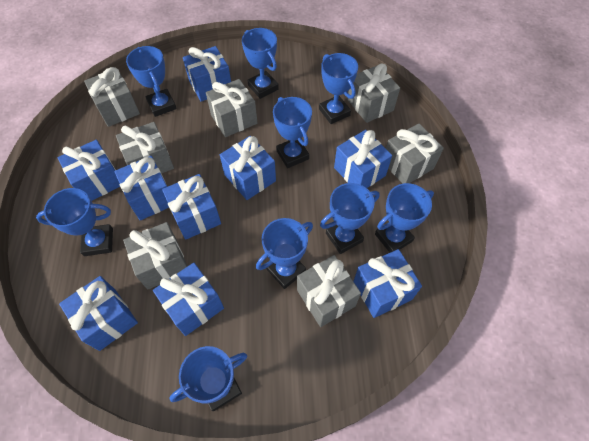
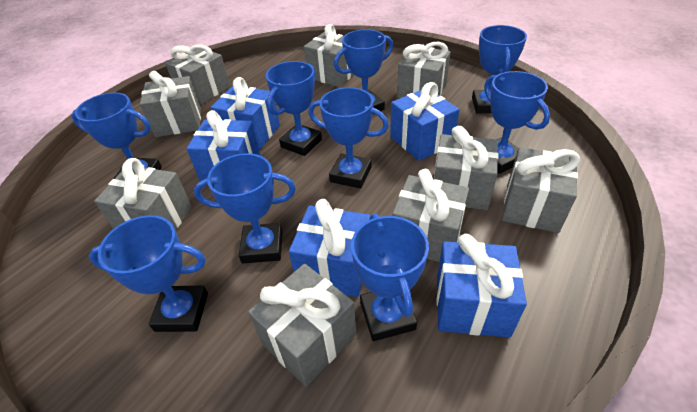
blue gift: 9 -> 5
grey gift: 7 -> 9

